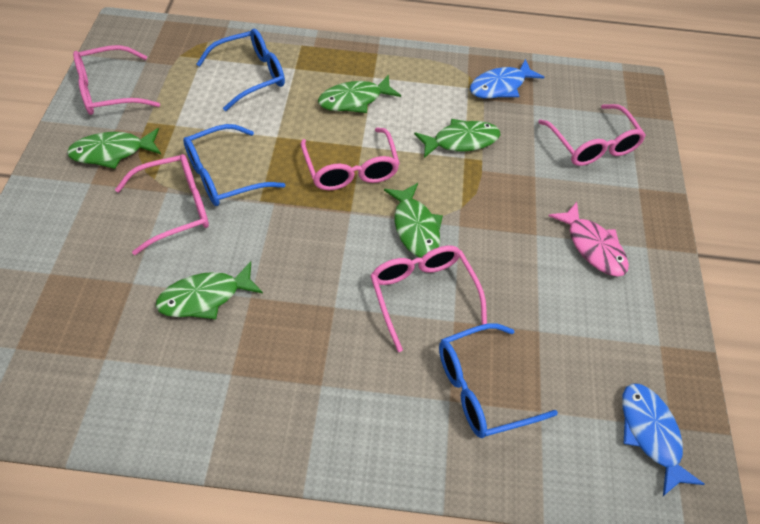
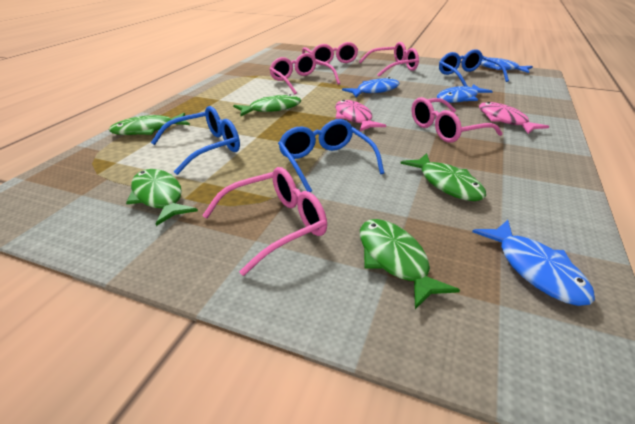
blue fish: 2 -> 4
pink fish: 1 -> 2

